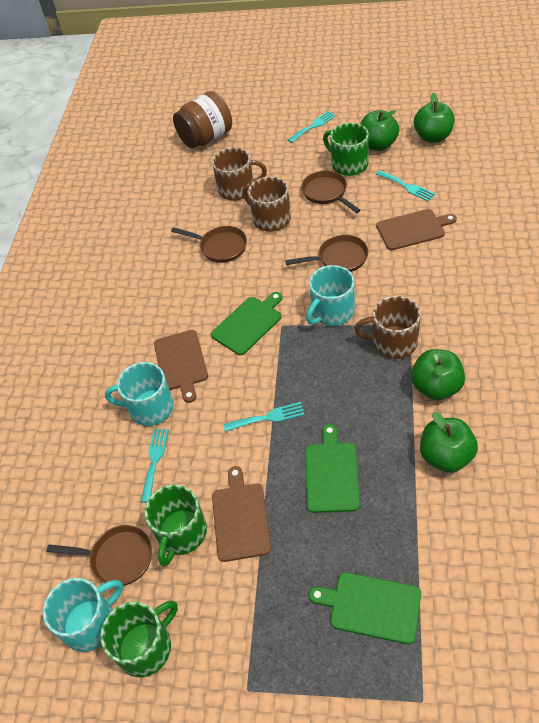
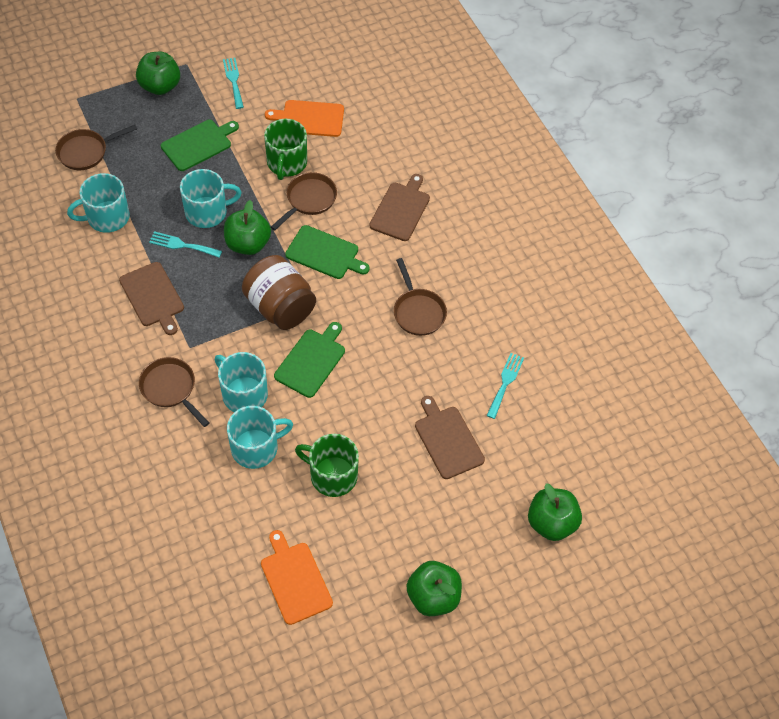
brown mug: 3 -> 0
green mug: 3 -> 2
orange cutting board: 0 -> 2
turquoise fork: 4 -> 3
turquoise mug: 3 -> 4

